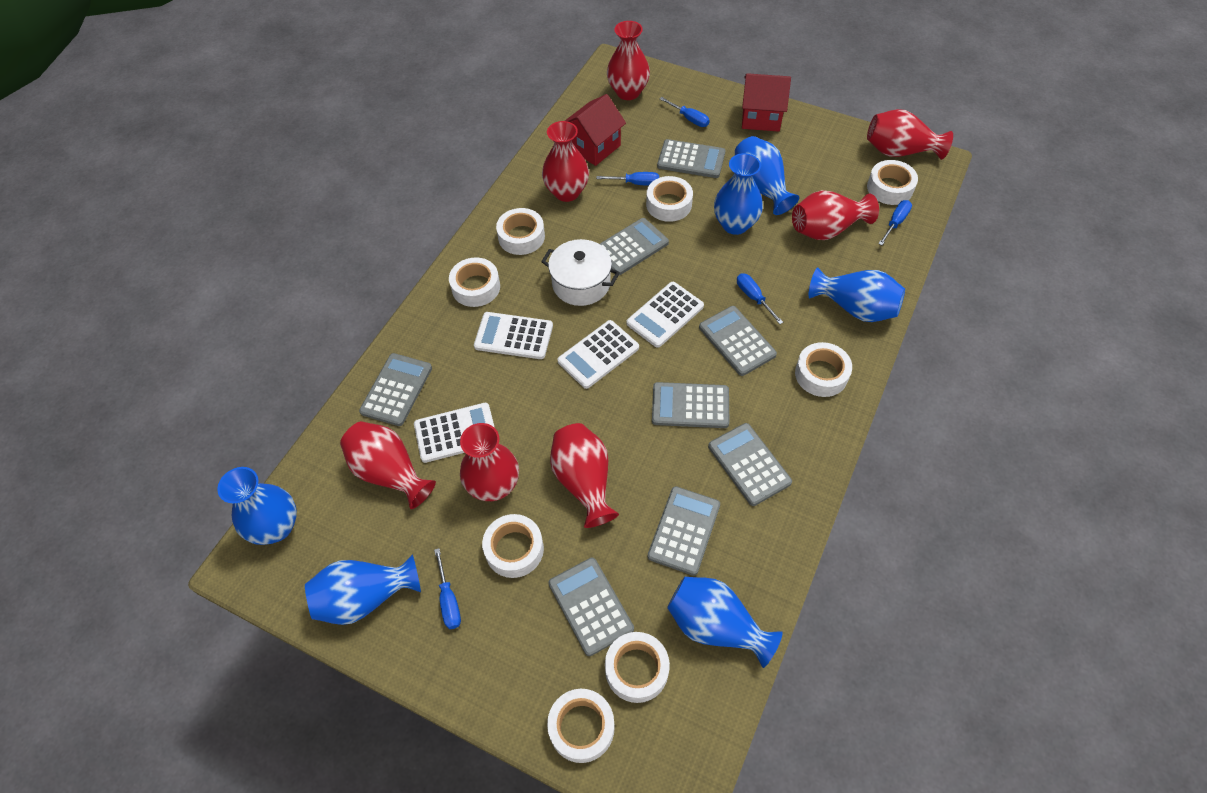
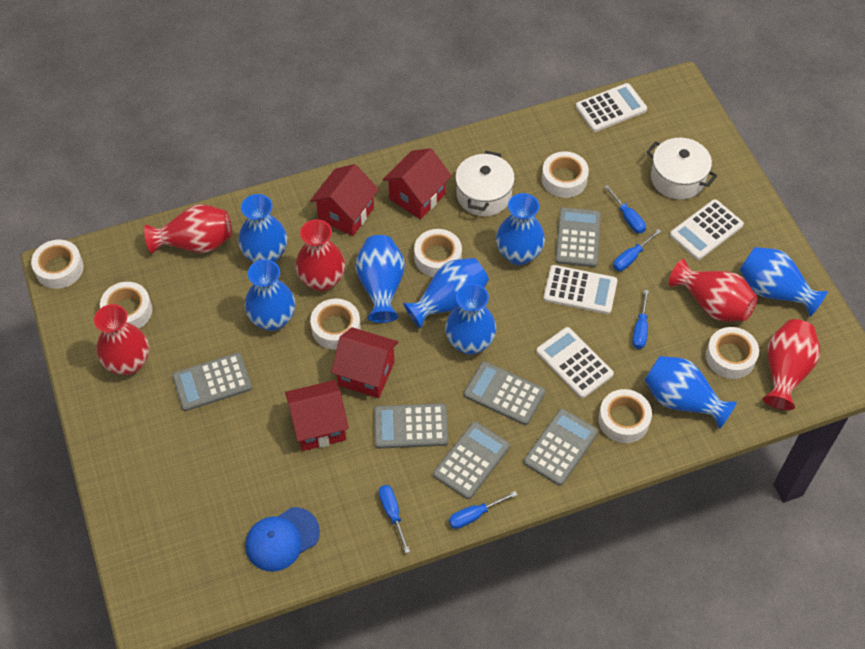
blue cap: 0 -> 1
blue vase: 6 -> 8
grey calculator: 8 -> 6
red house: 2 -> 4
red vase: 7 -> 5
white pot: 1 -> 2
white tape: 8 -> 7

